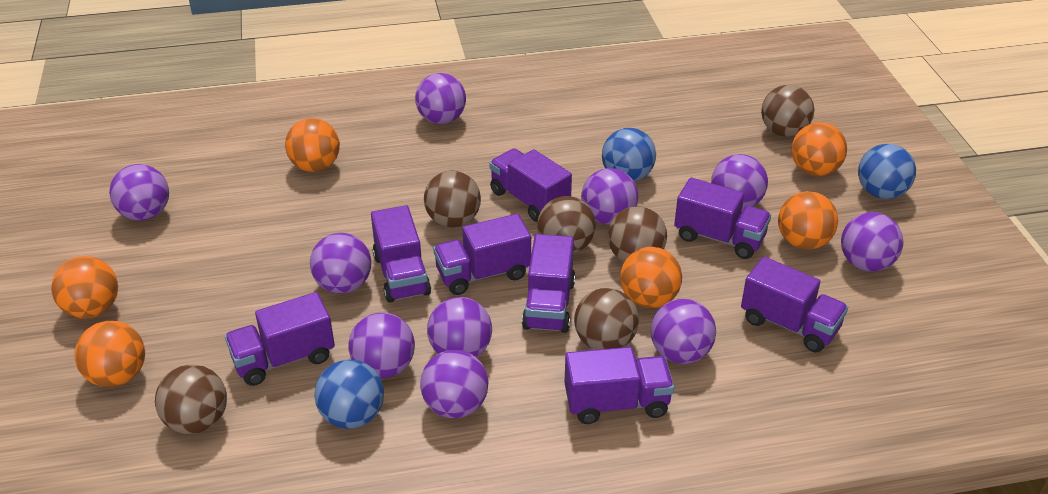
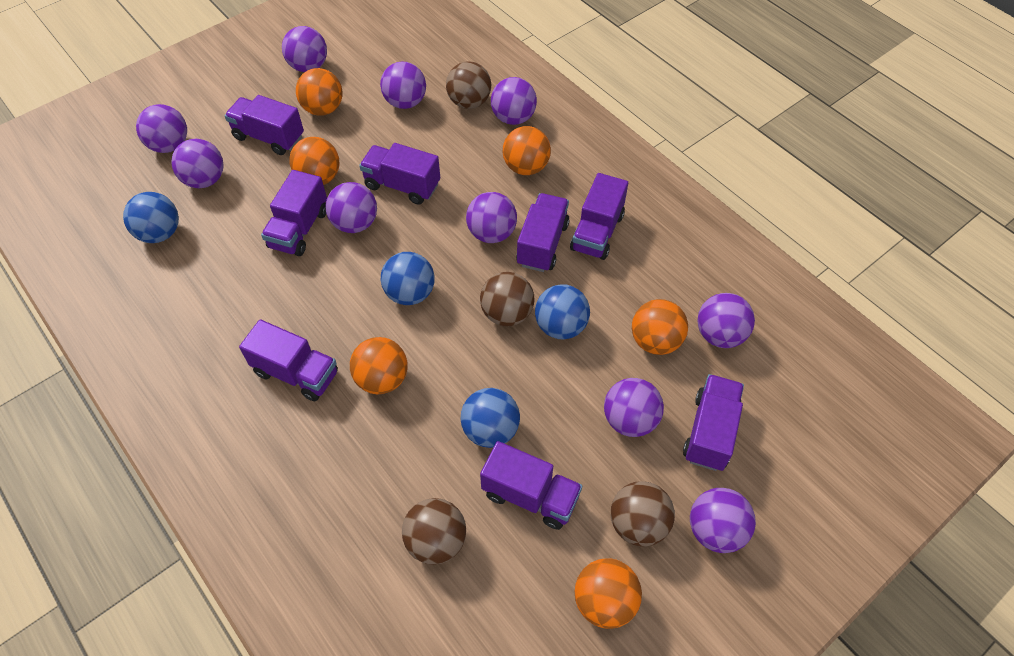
blue ball: 3 -> 4
brown ball: 6 -> 4

